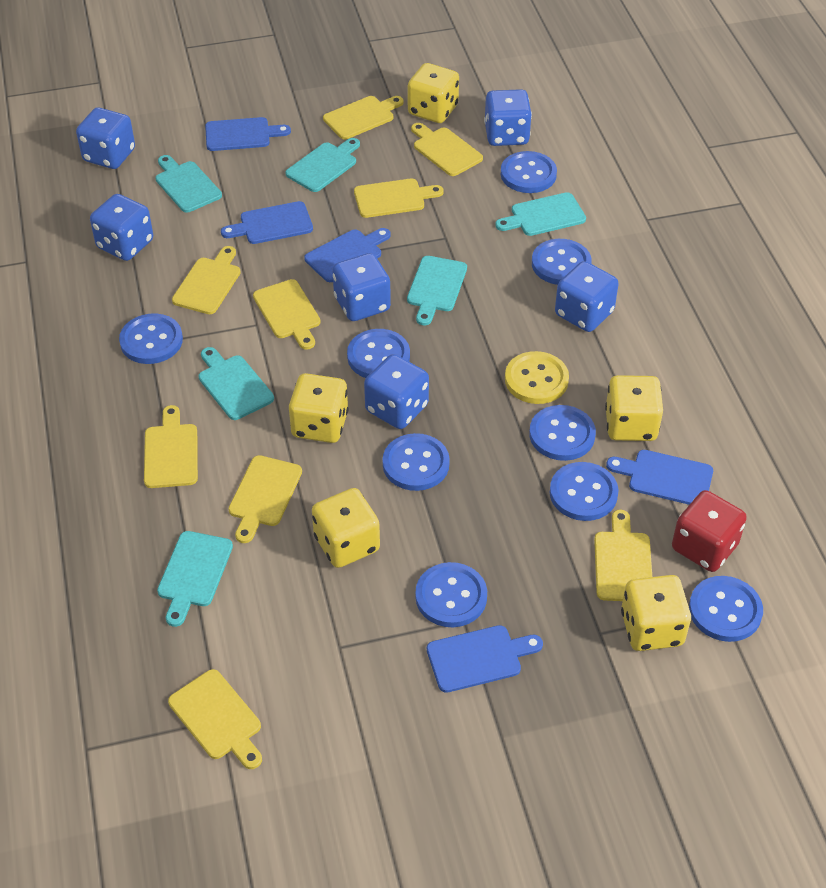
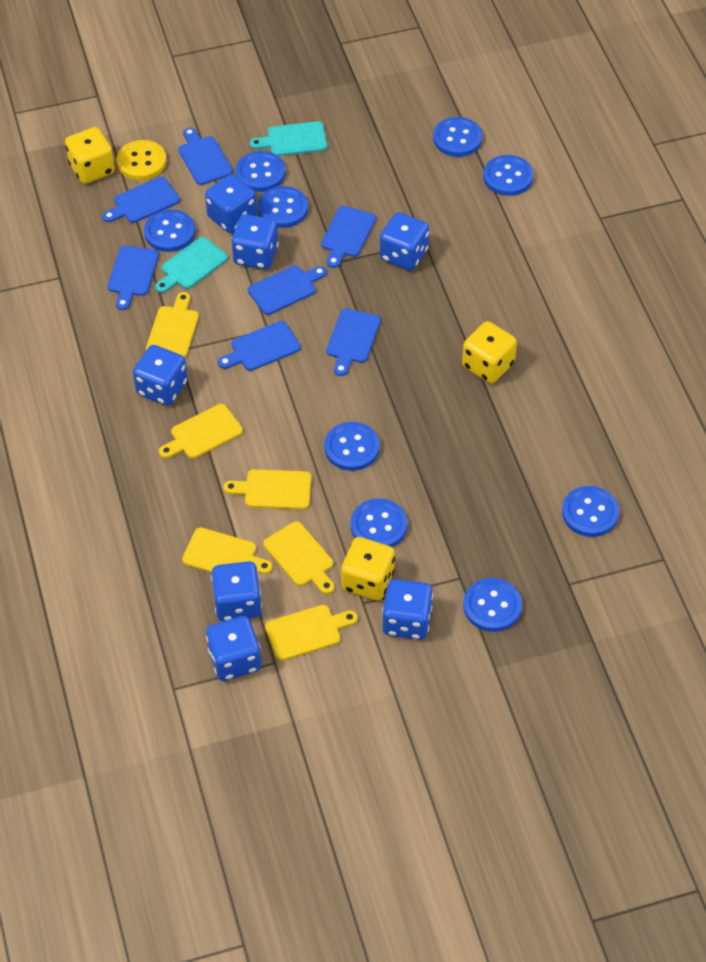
blue cutting board: 5 -> 7
blue dice: 6 -> 7
red dice: 1 -> 0
turquoise cutting board: 6 -> 2
yellow cutting board: 9 -> 6
yellow dice: 5 -> 3

